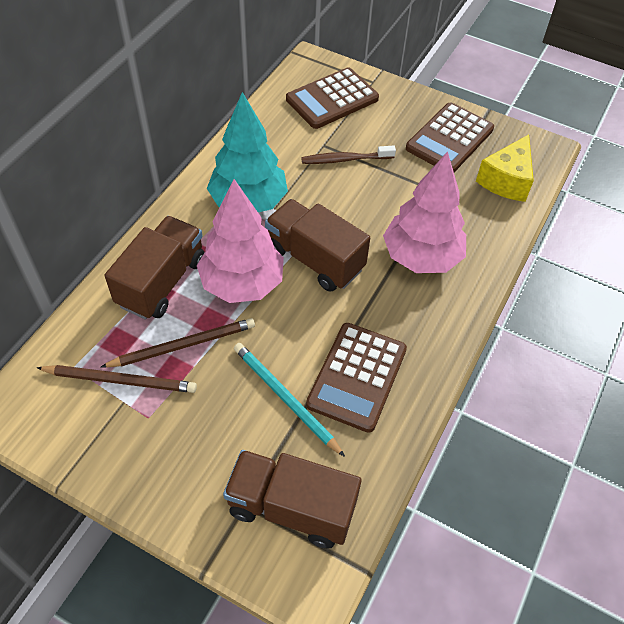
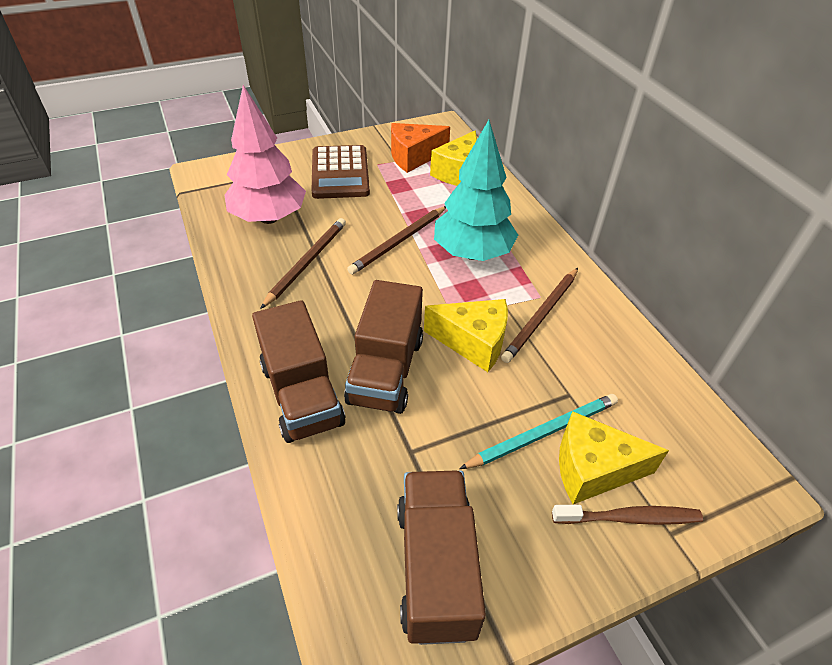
brown calculator: 3 -> 1
brown pencil: 2 -> 3
orange cheese: 0 -> 1
pink tree: 2 -> 1
yellow cheese: 1 -> 3

